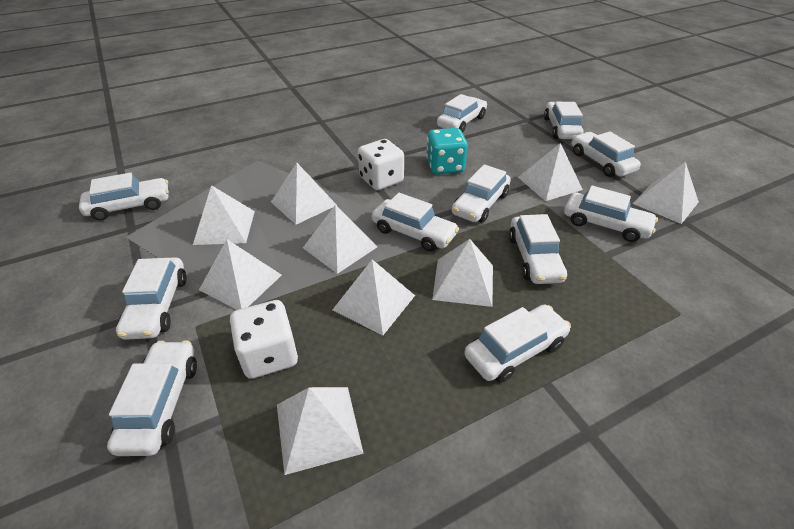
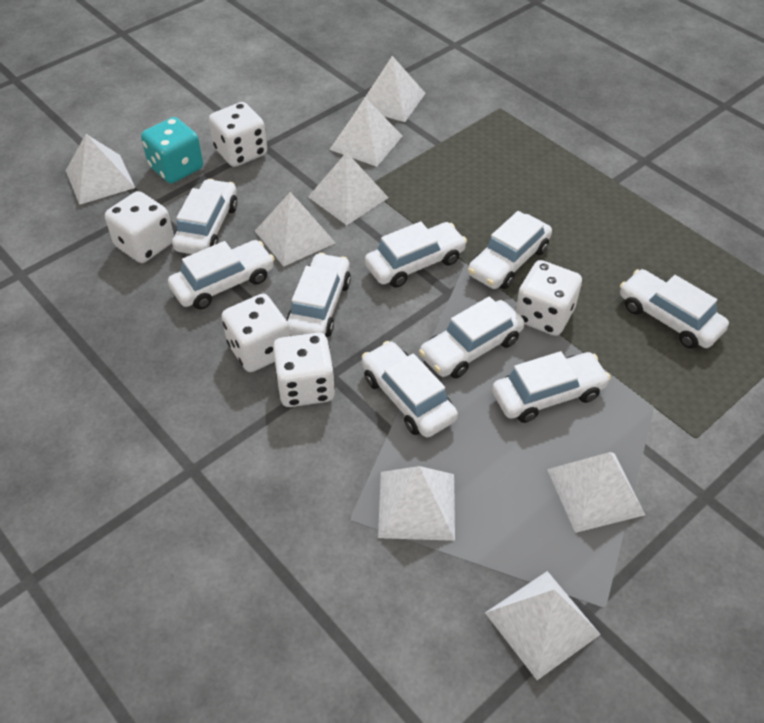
white car: 11 -> 9
white dice: 2 -> 5
white pyramid: 9 -> 8

